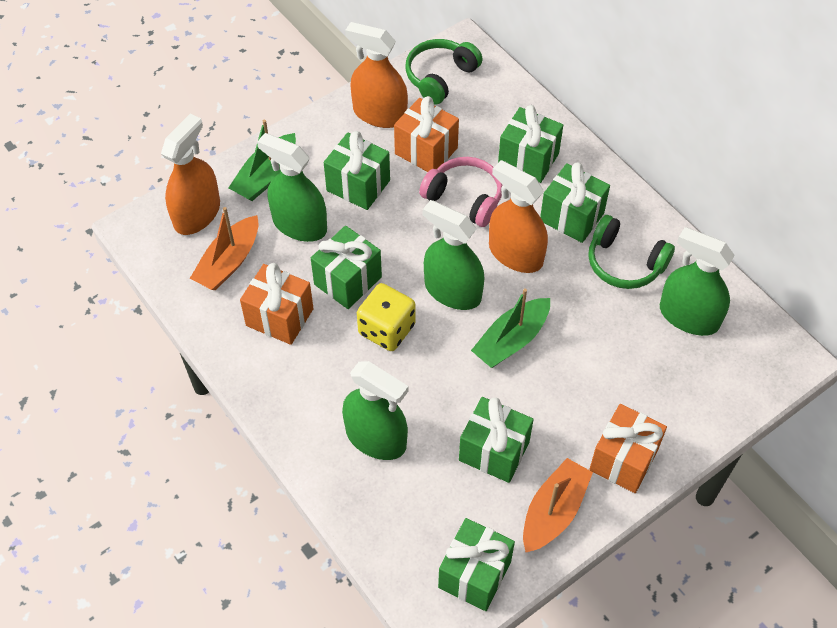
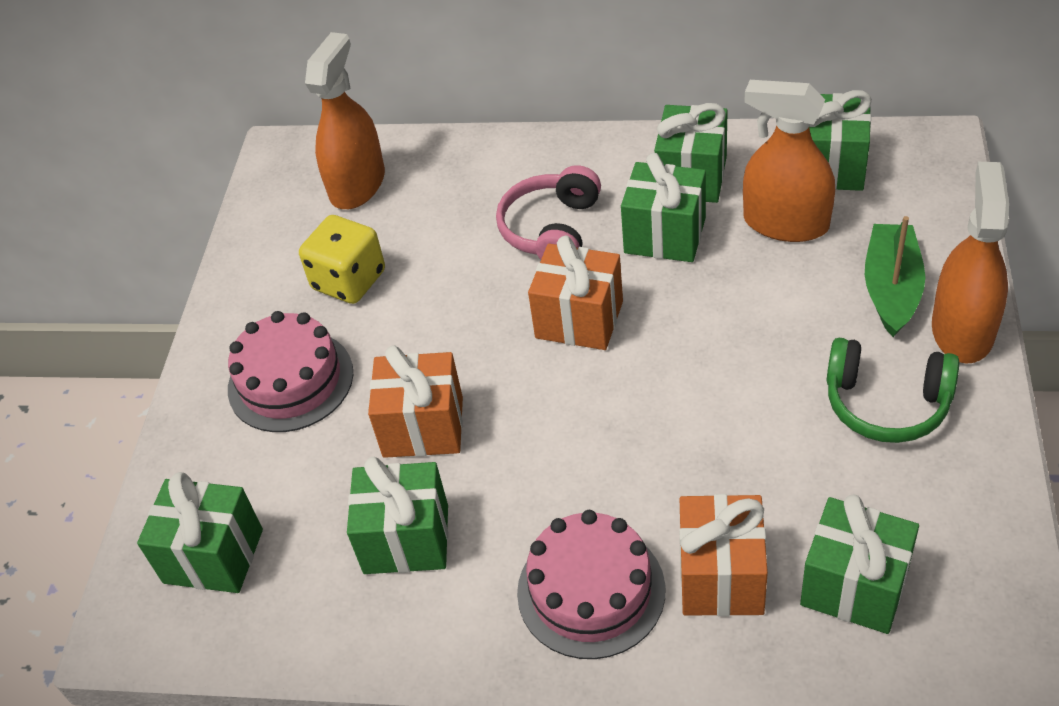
green boat: 2 -> 1
green headphones: 2 -> 1
green spray bottle: 4 -> 0
orange boat: 2 -> 0
pink cake: 0 -> 2

